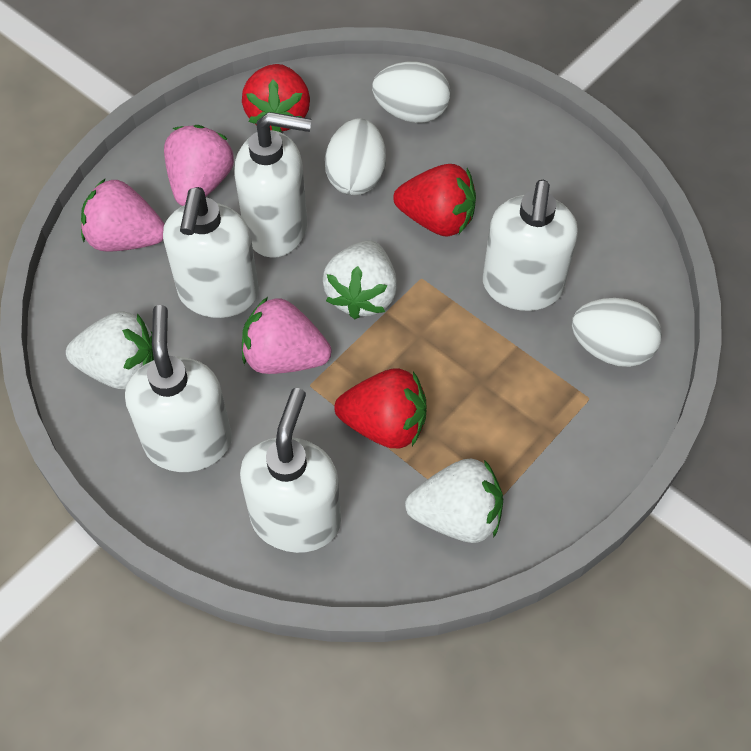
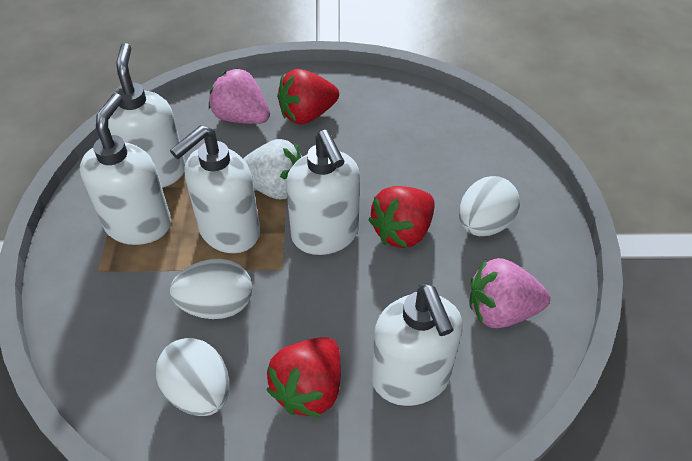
pink strawberry: 3 -> 2
white strawberry: 3 -> 1

